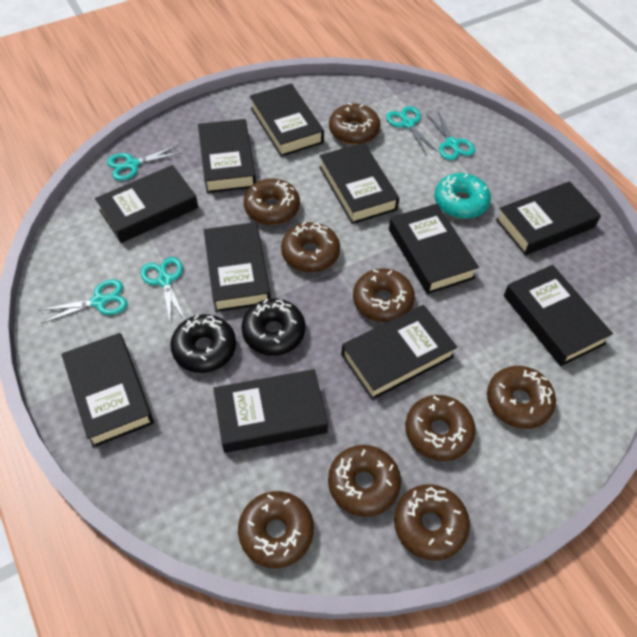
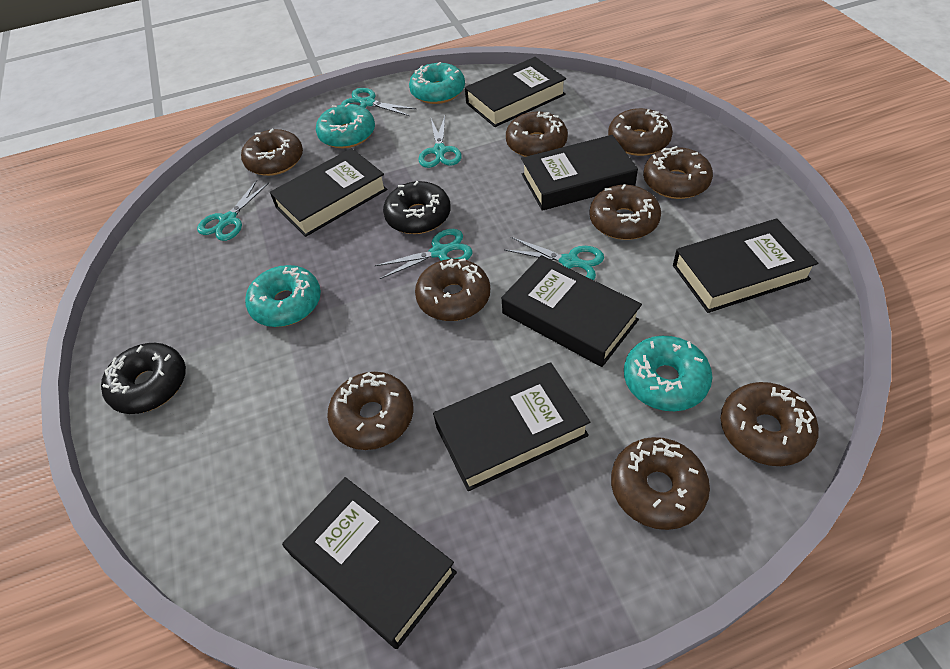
black book: 11 -> 7
turquoise donut: 1 -> 4

